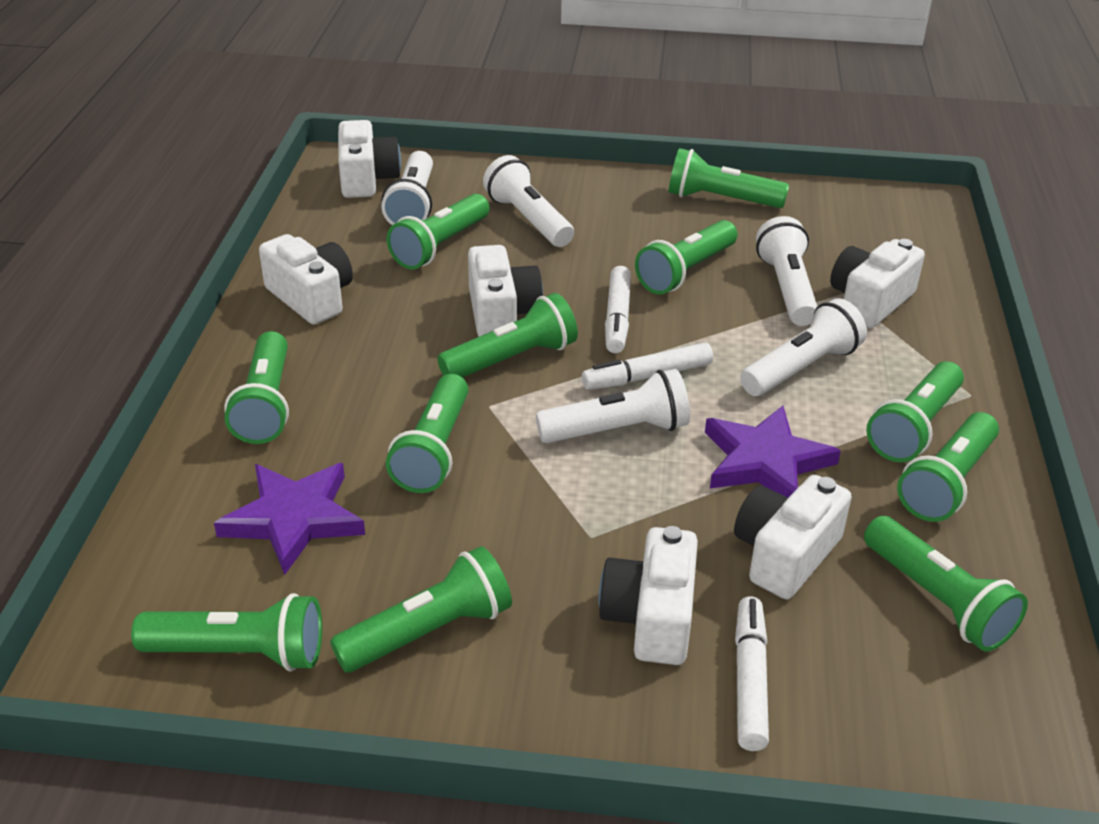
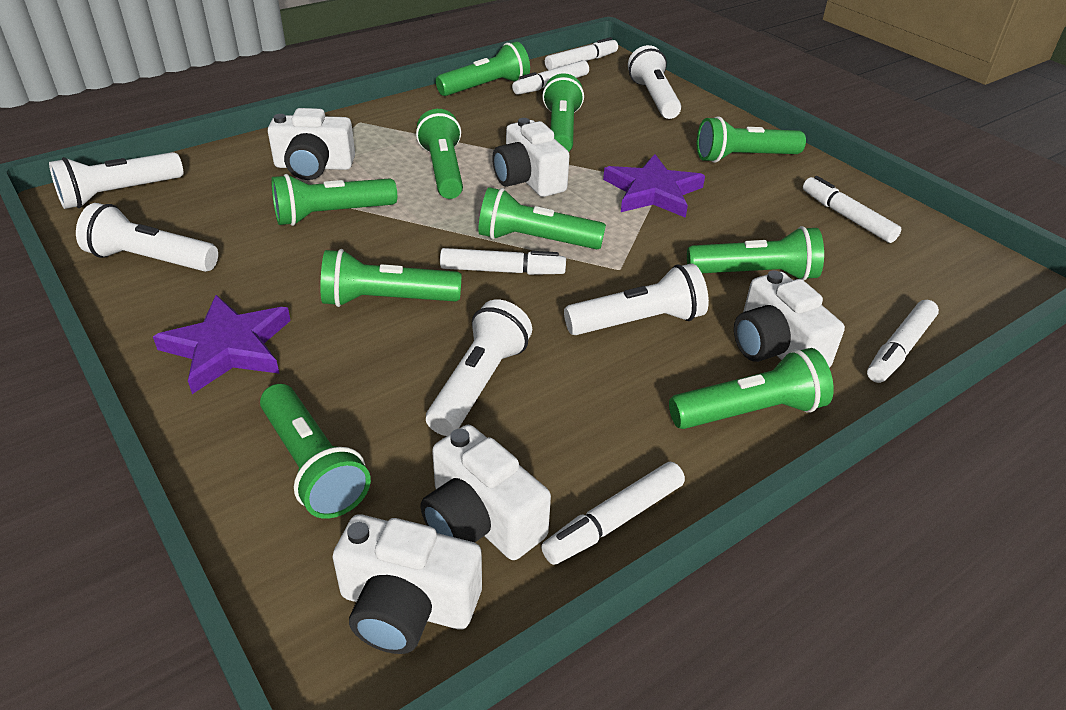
green flashlight: 11 -> 10
white camera: 6 -> 5
white marker: 3 -> 6

